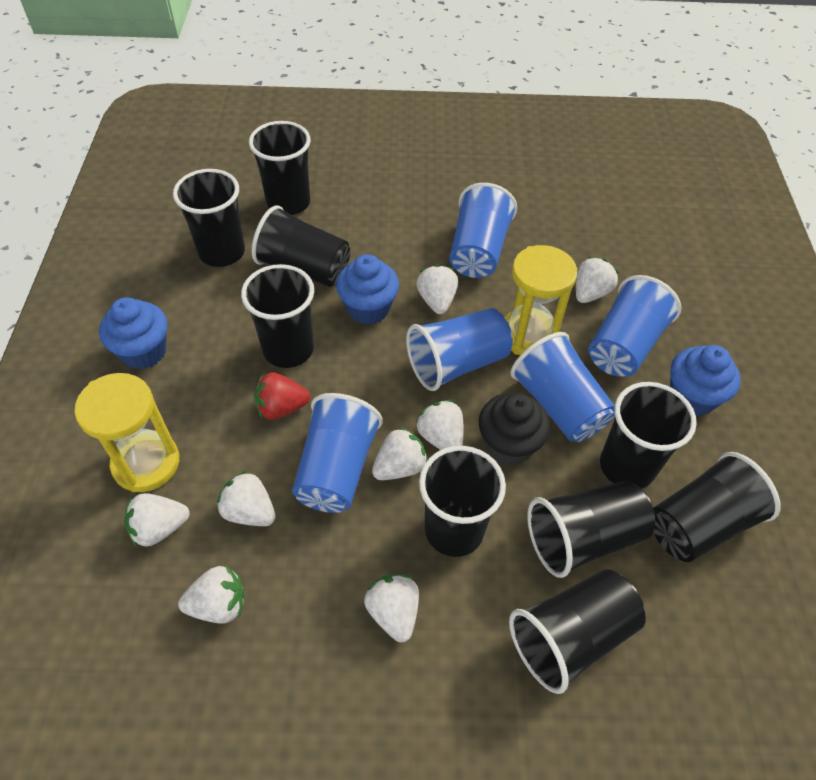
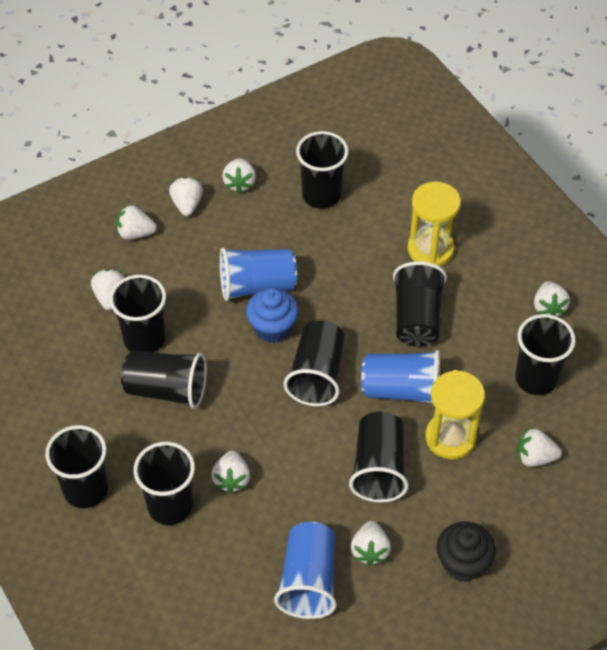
blue cup: 5 -> 3
blue cupcake: 3 -> 1
red strawberry: 1 -> 0

